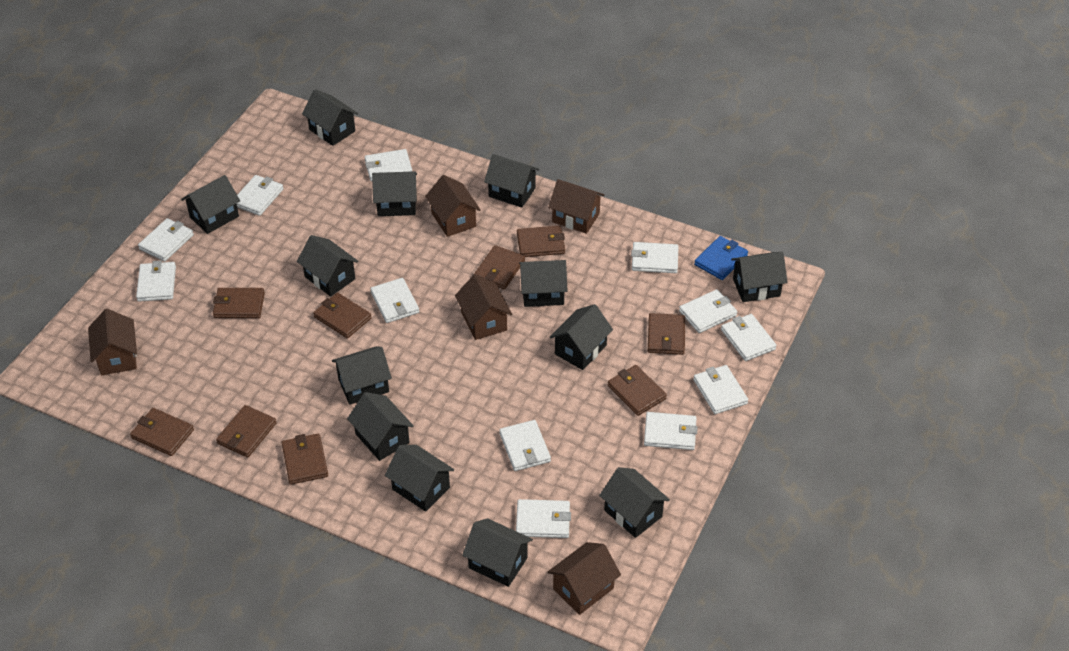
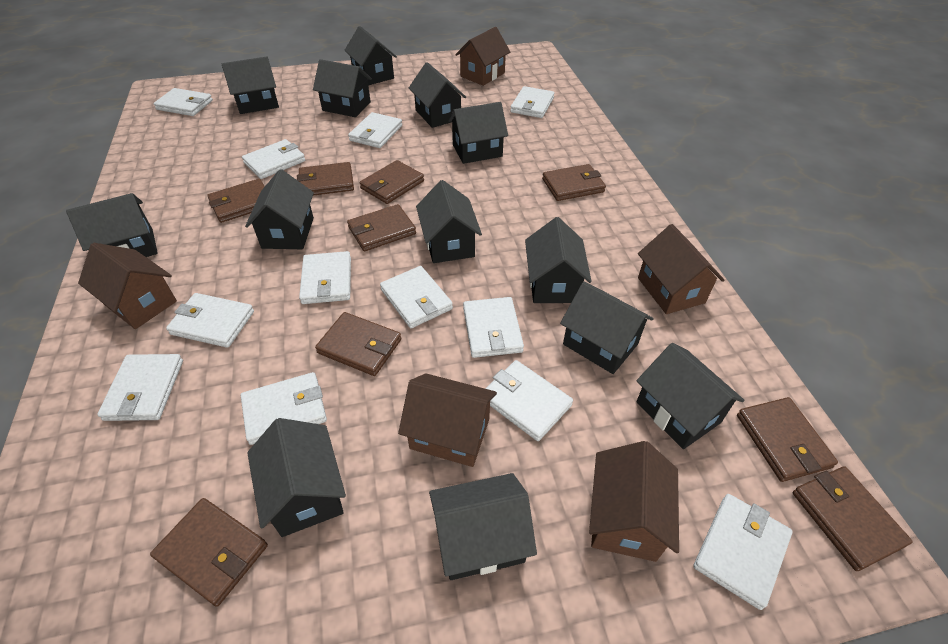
blue wallet: 1 -> 0

